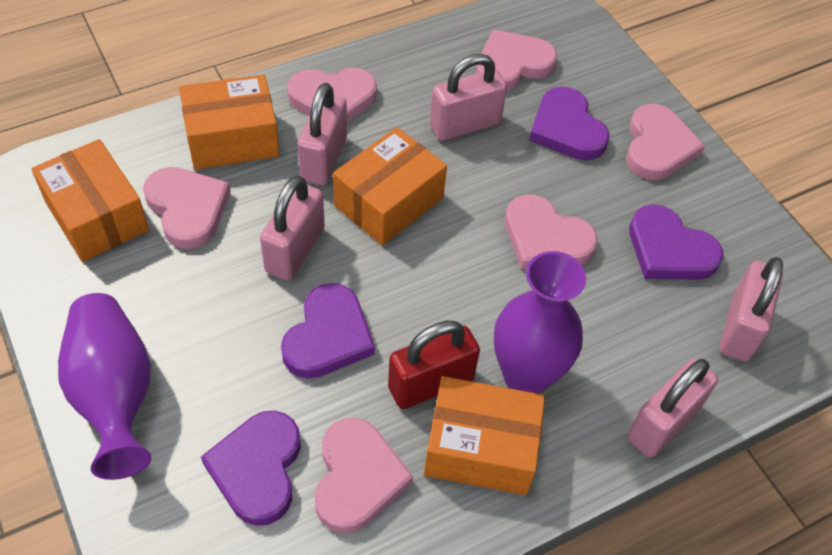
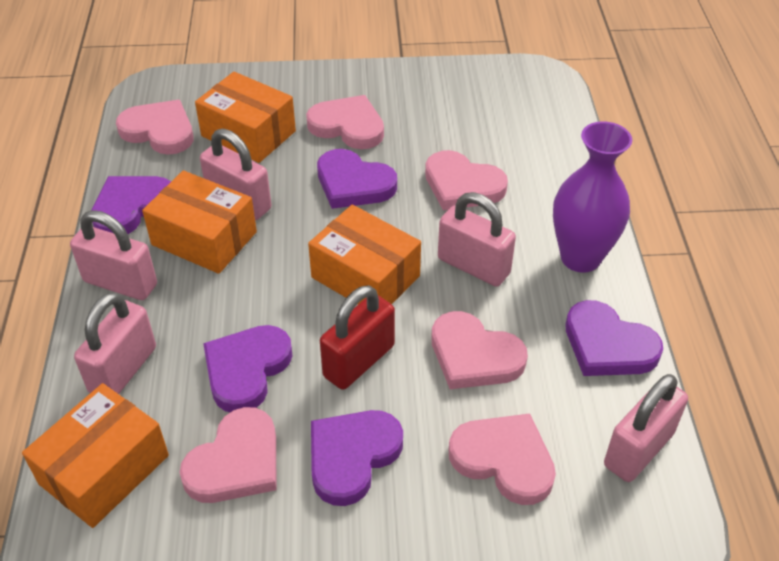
purple heart: 4 -> 5
purple vase: 2 -> 1

